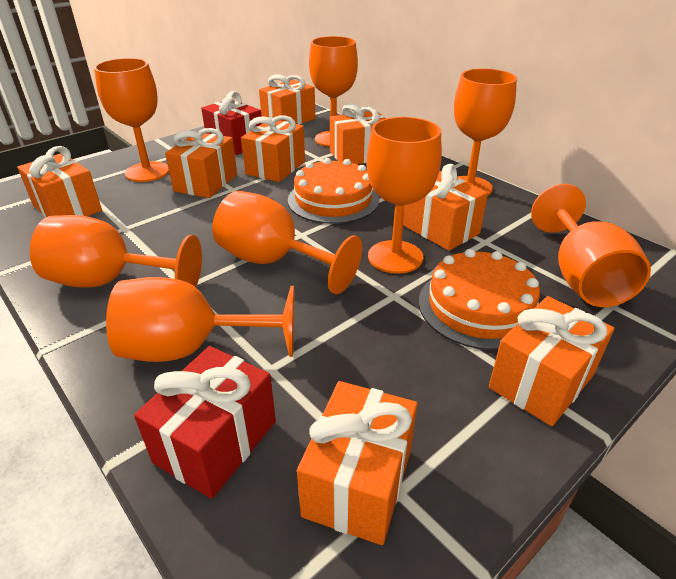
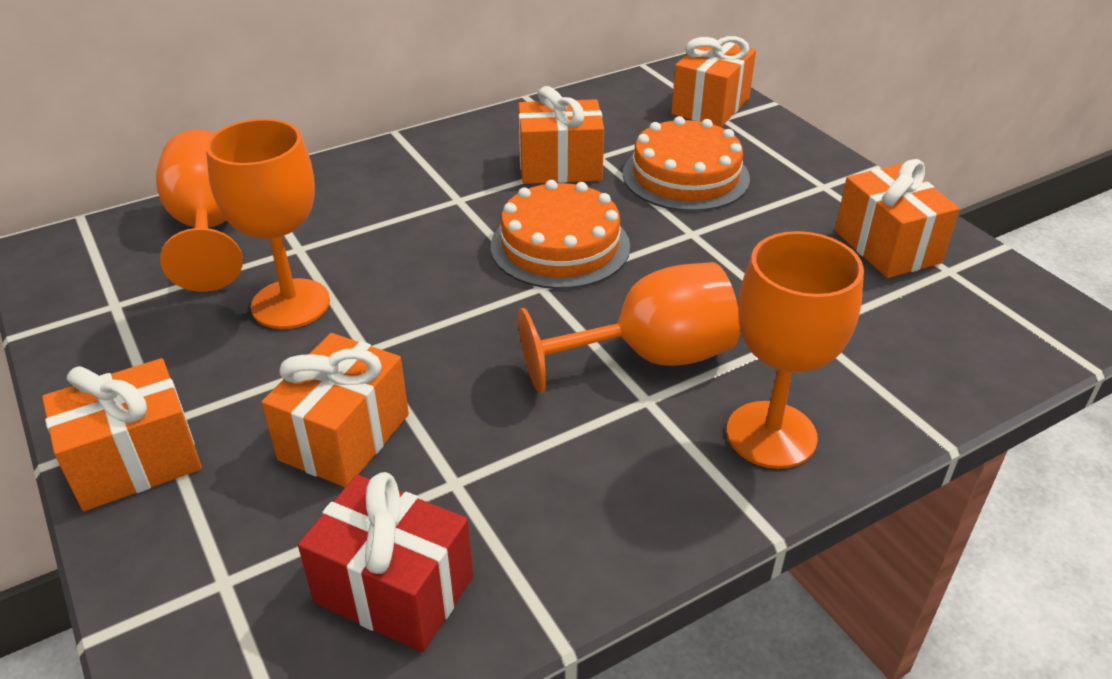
orange gift: 8 -> 5
orange goblet: 8 -> 4
red gift: 2 -> 1

